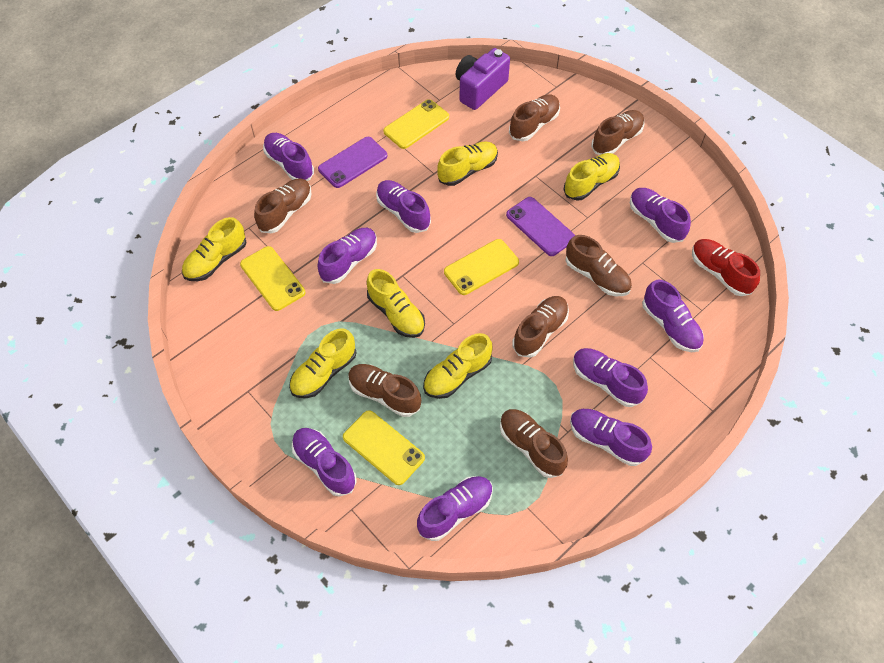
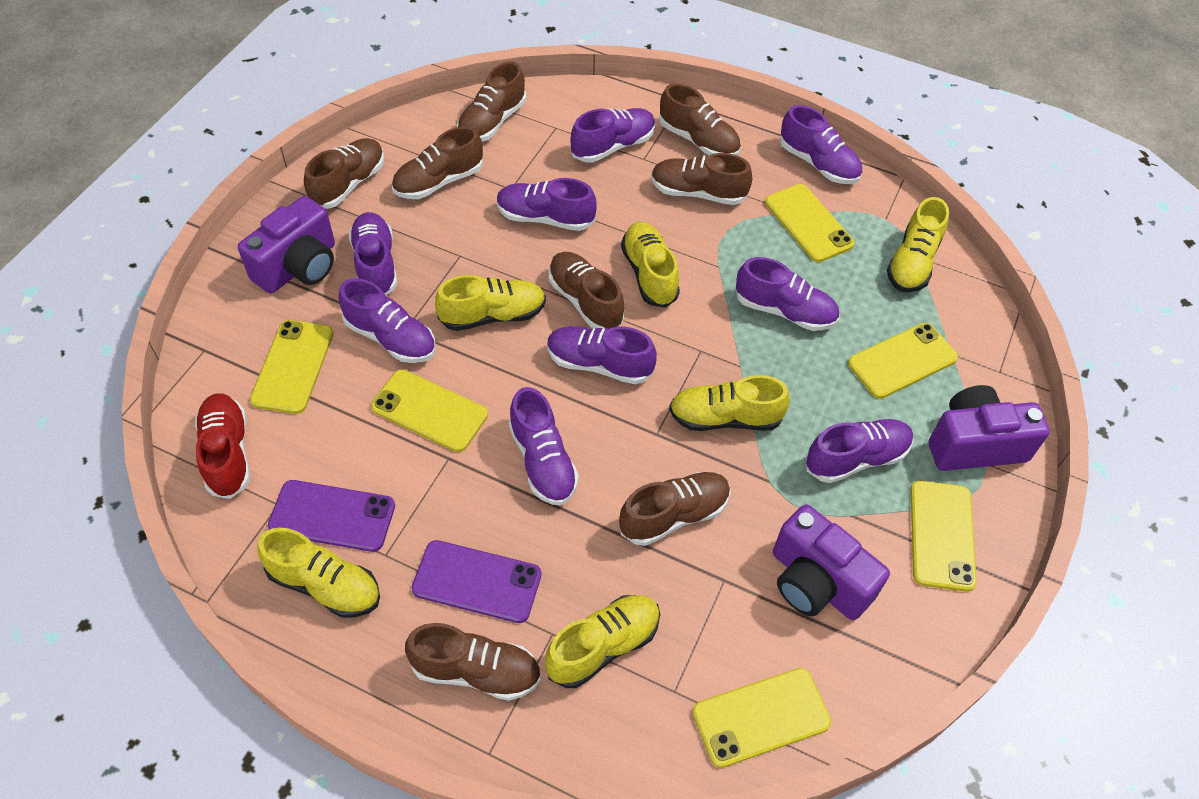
brown shoe: 7 -> 8
purple camera: 1 -> 3
yellow phone: 4 -> 6

